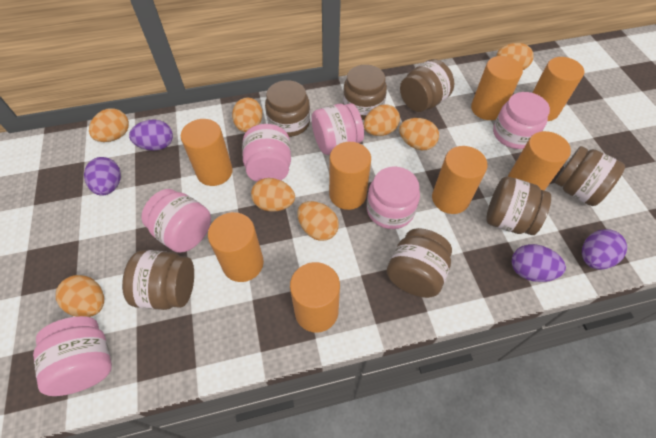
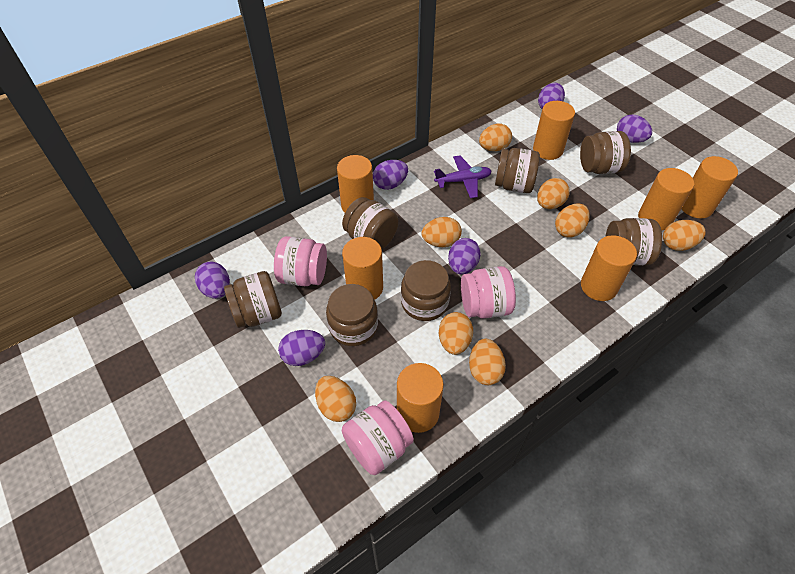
orange cylinder: 8 -> 7
pink jar: 6 -> 3
purple egg: 4 -> 6
purple plane: 0 -> 1

